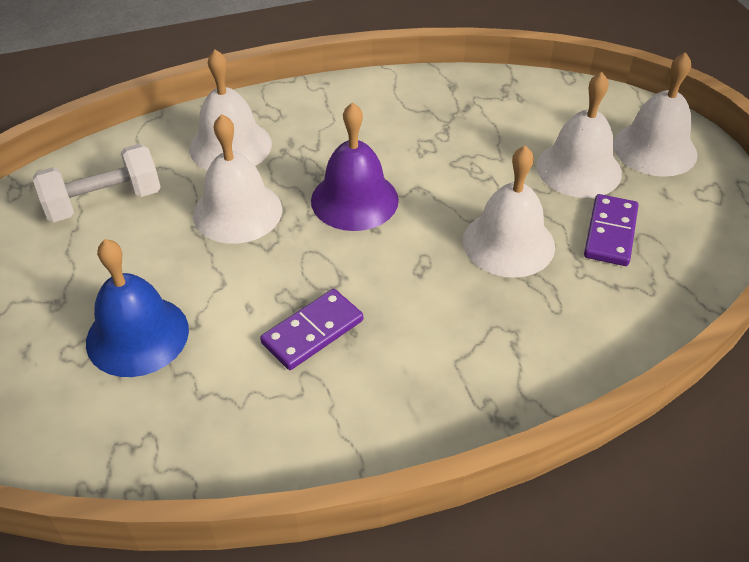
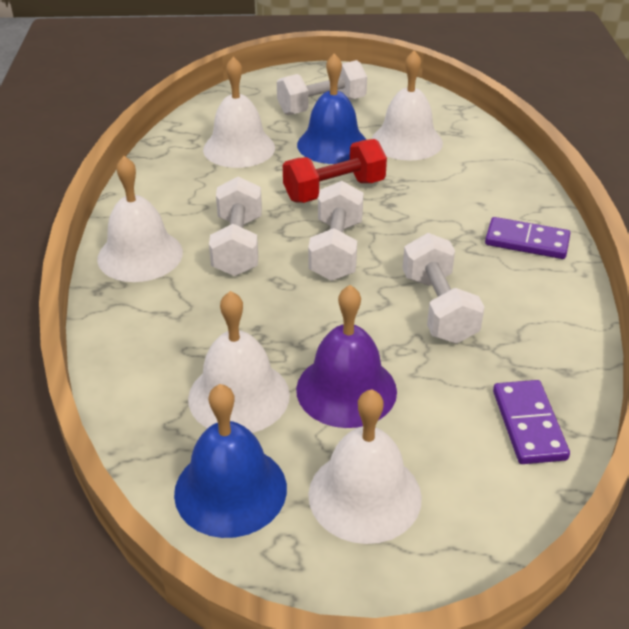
blue bell: 1 -> 2
red dumbbell: 0 -> 1
white dumbbell: 1 -> 4

